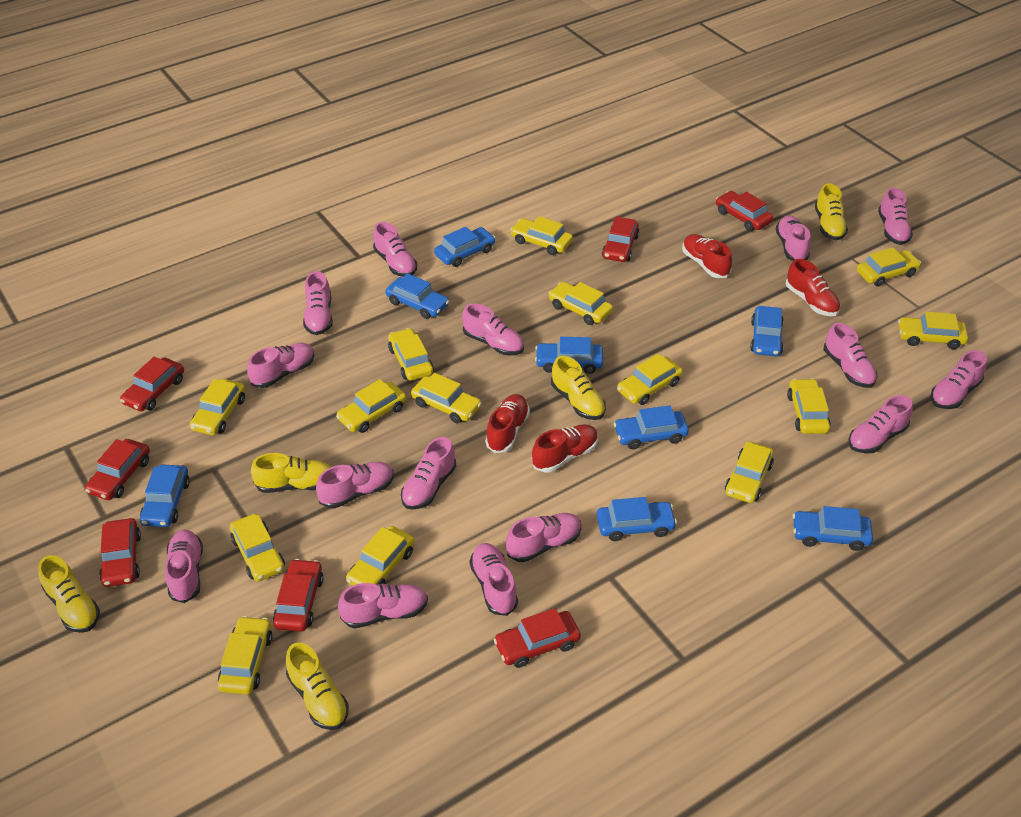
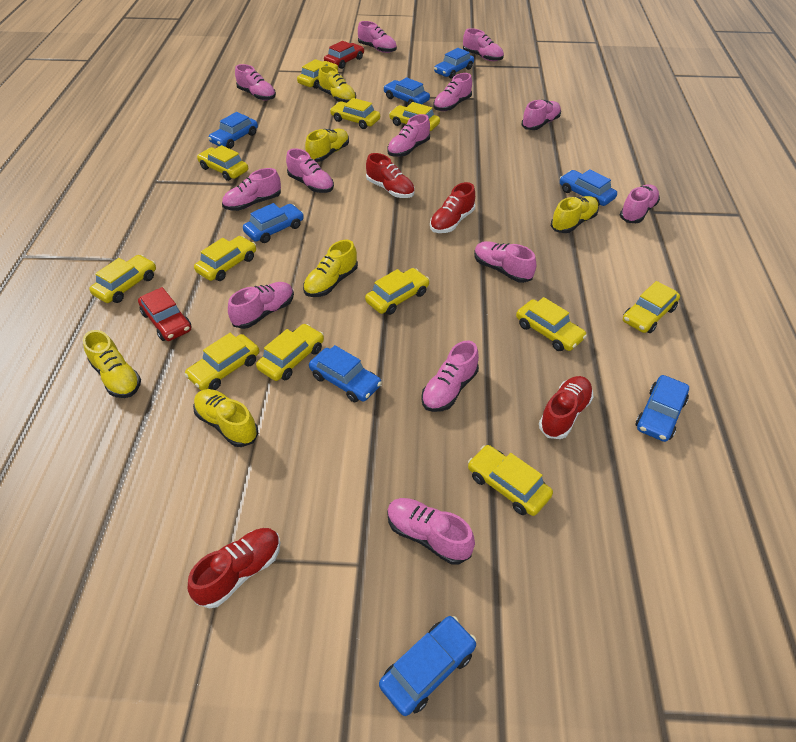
pink shoe: 15 -> 13
red car: 7 -> 2
yellow car: 14 -> 12
yellow shoe: 5 -> 6

